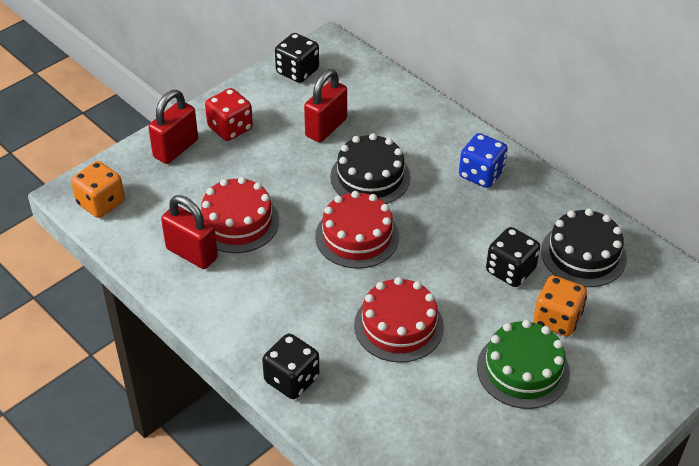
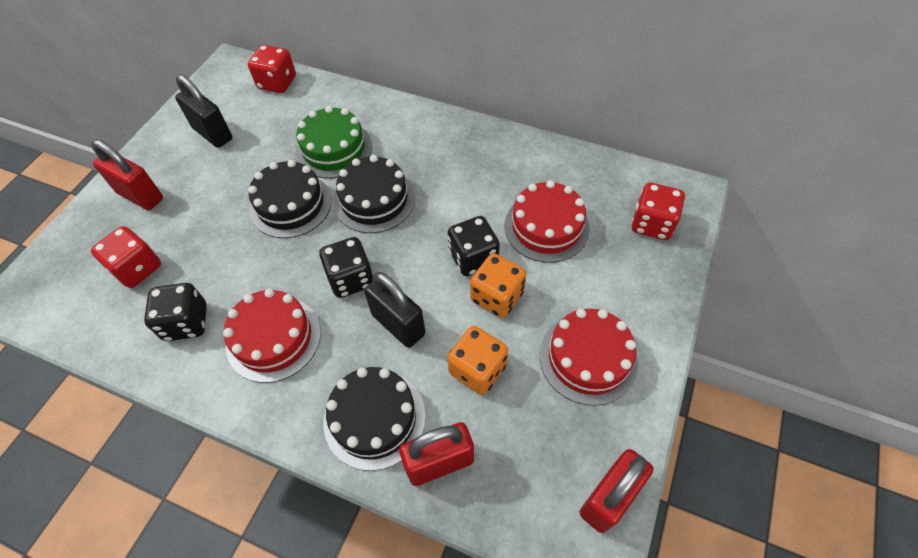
black cake: 2 -> 3
black padlock: 0 -> 2
blue dice: 1 -> 0
red dice: 1 -> 3

